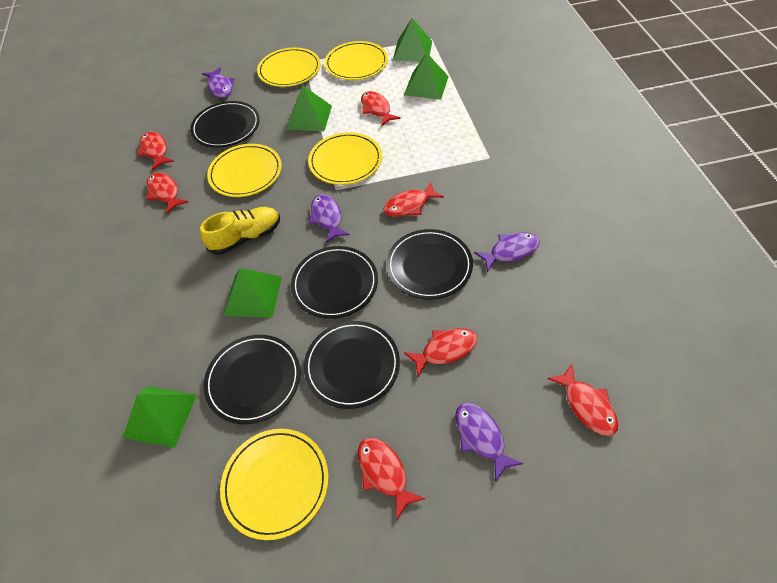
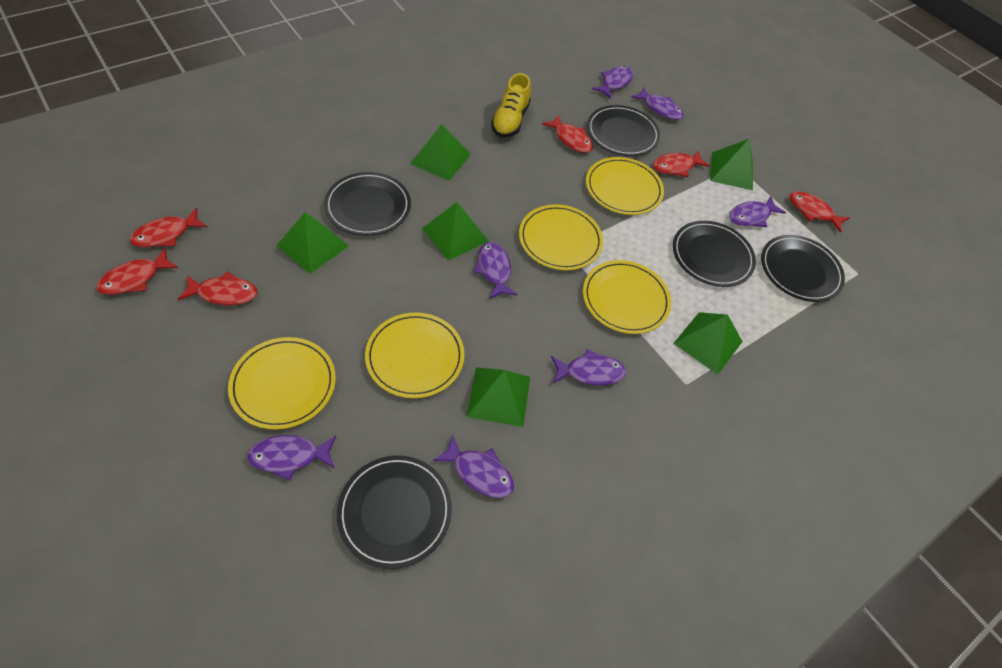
green pyramid: 5 -> 6
purple fish: 4 -> 7
red fish: 7 -> 6

